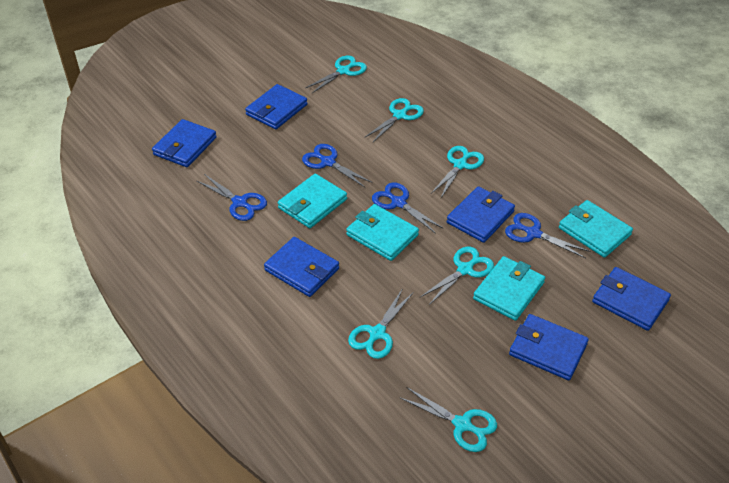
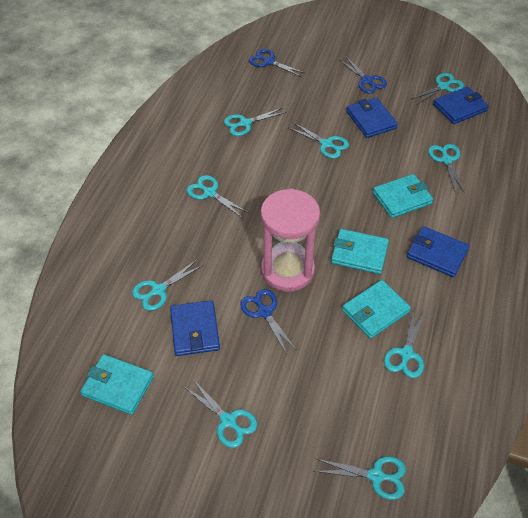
blue scissors: 4 -> 3
blue wallet: 6 -> 4
pink hourglass: 0 -> 1
turquoise scissors: 6 -> 9

